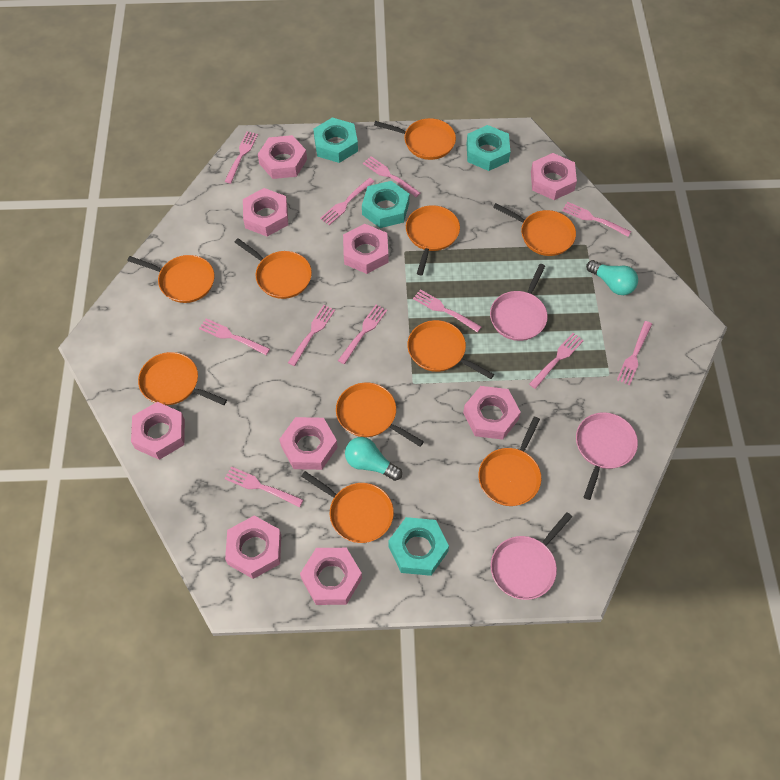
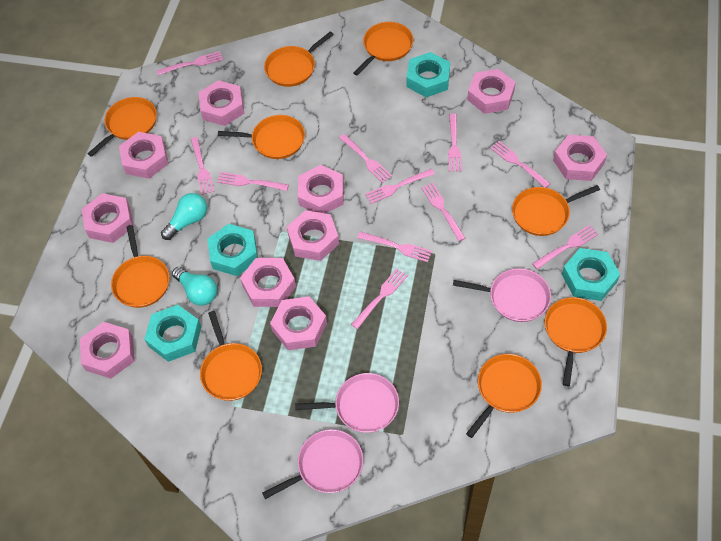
orange pan: 10 -> 9
pink nut: 9 -> 10

